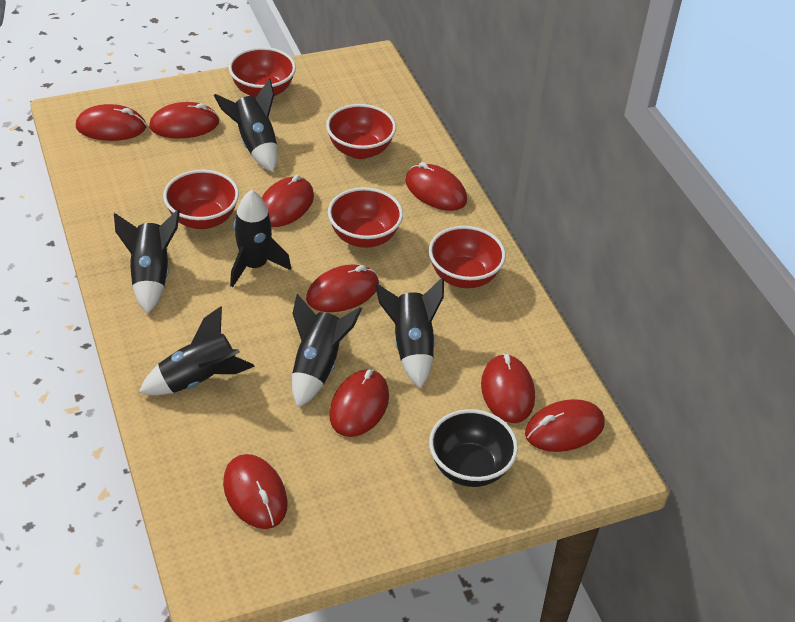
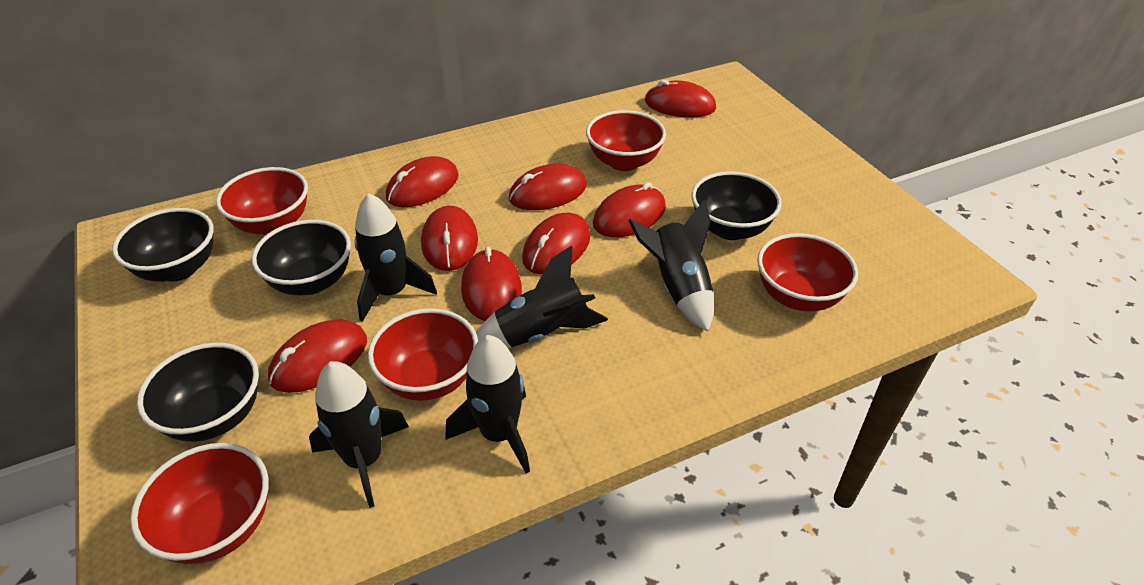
black bowl: 1 -> 4
black rocket: 6 -> 5
red mouse: 9 -> 8

